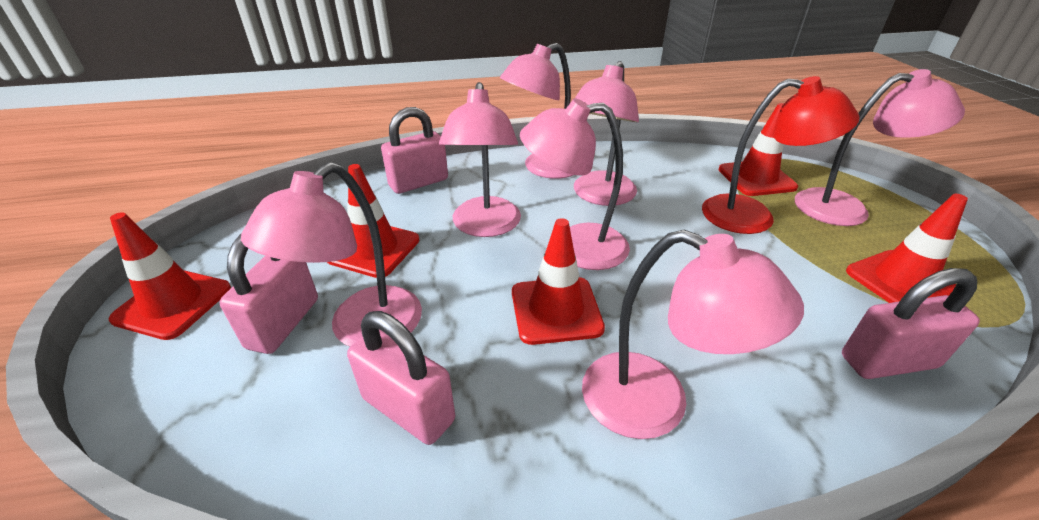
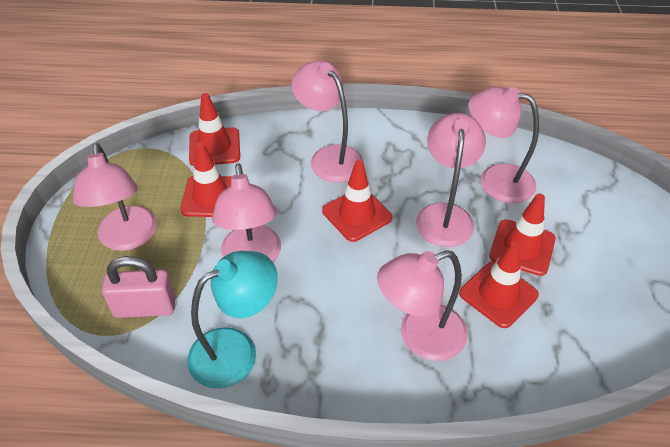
pink lamp: 7 -> 6
pink padlock: 4 -> 1
red lamp: 1 -> 0
turquoise lamp: 0 -> 1

